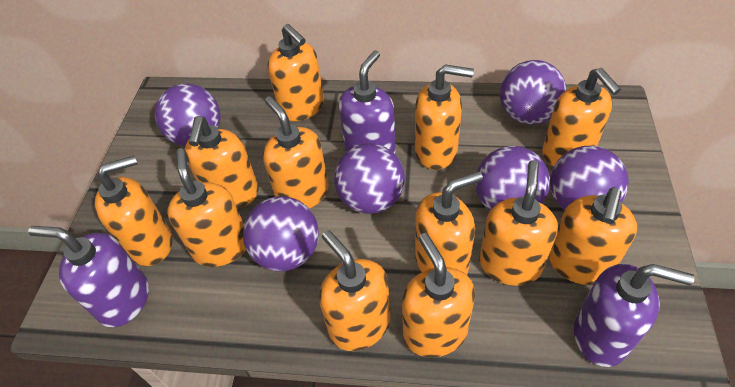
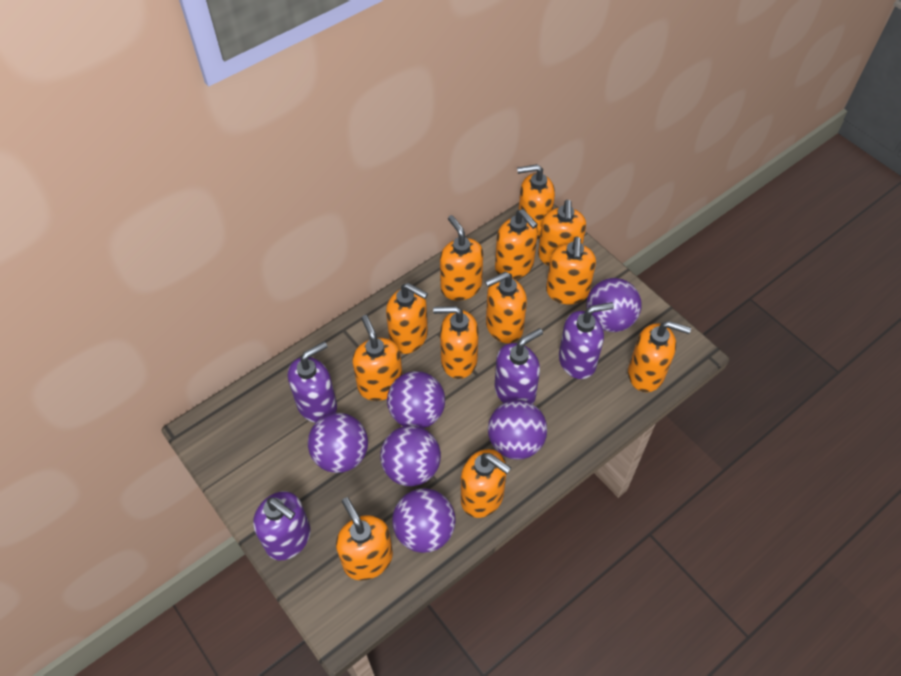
purple soap dispenser: 3 -> 4

